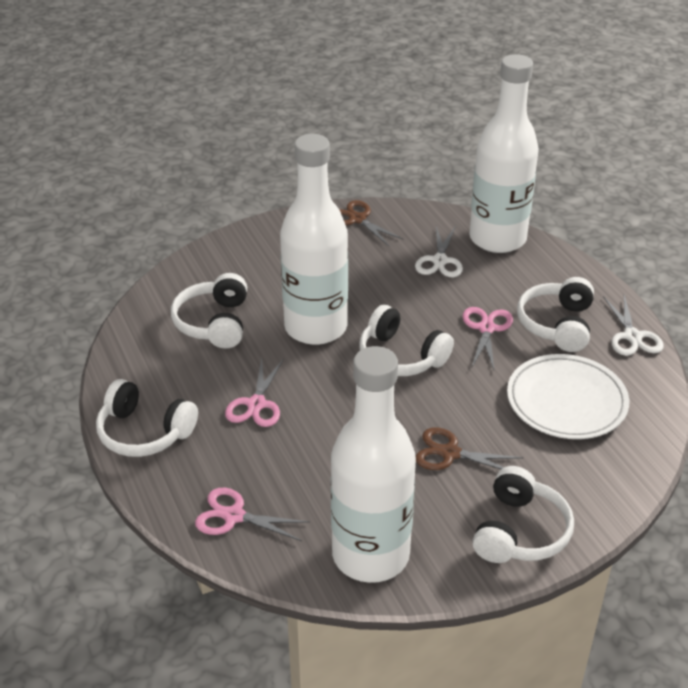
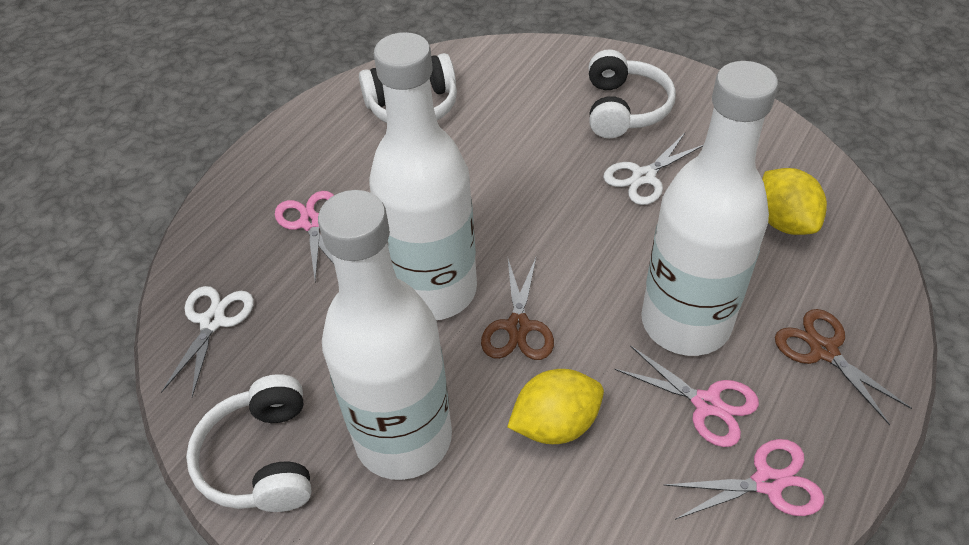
white headphones: 5 -> 3
white plate: 1 -> 0
yellow lemon: 0 -> 2

